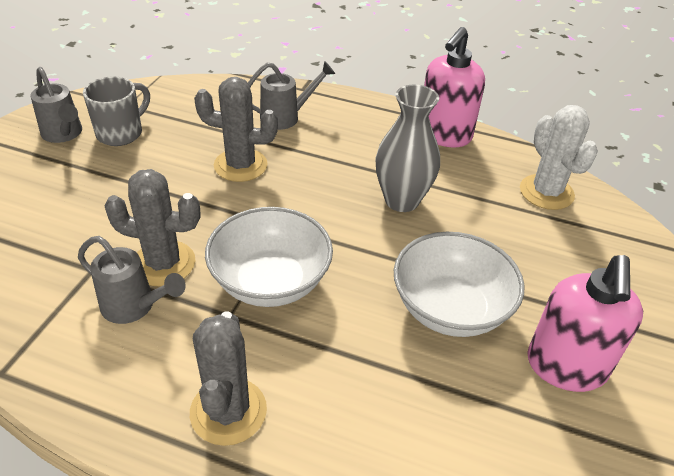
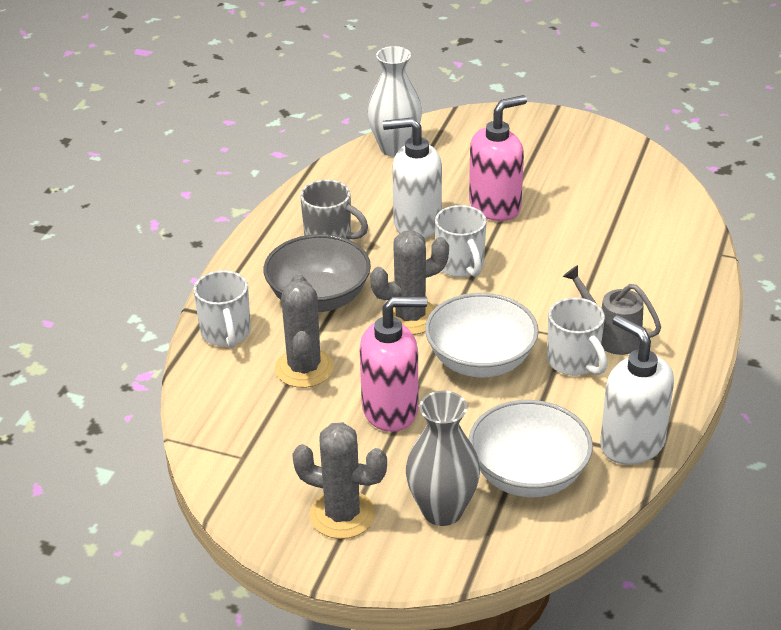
grey bowl: 0 -> 1
grey watering can: 3 -> 1
white cactus: 1 -> 0
white mug: 0 -> 3
white soap dispenser: 0 -> 2
white vase: 0 -> 1

